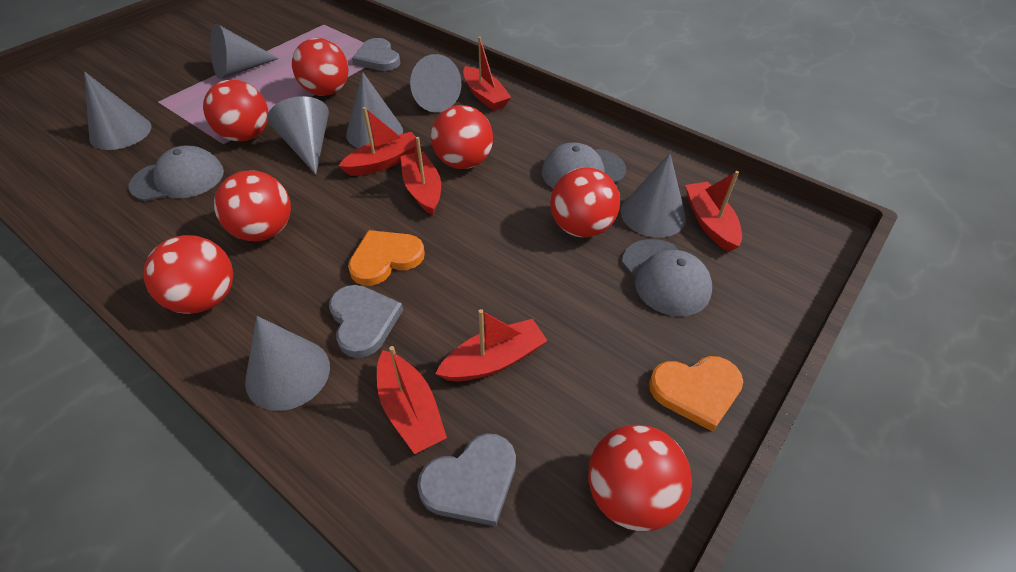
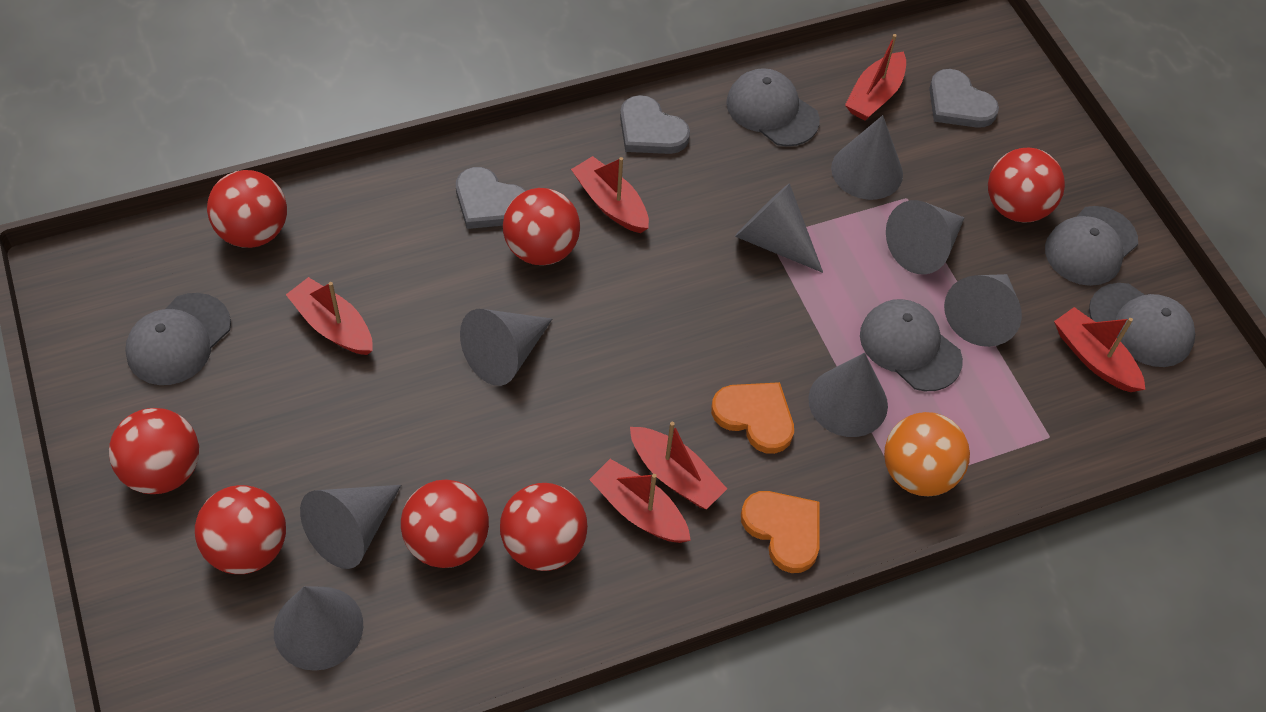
grey cap: 3 -> 5
grey cone: 7 -> 8
orange ball: 0 -> 1

